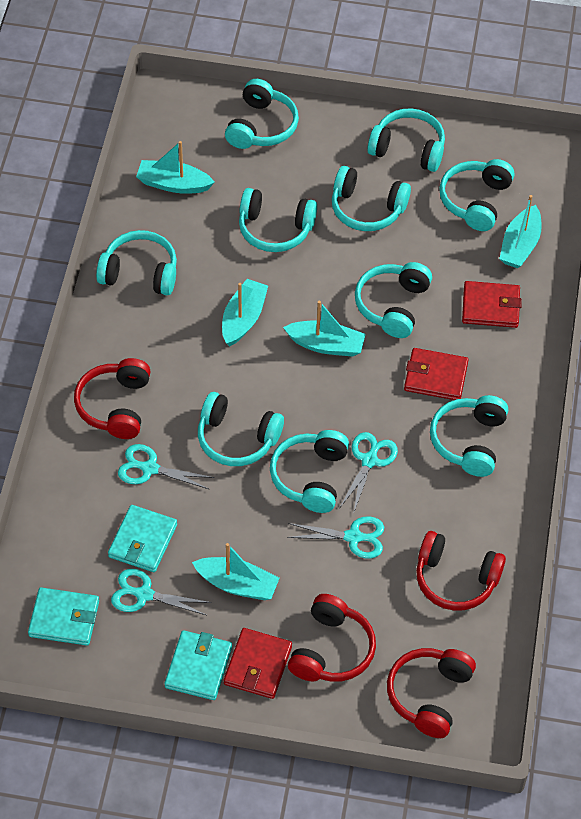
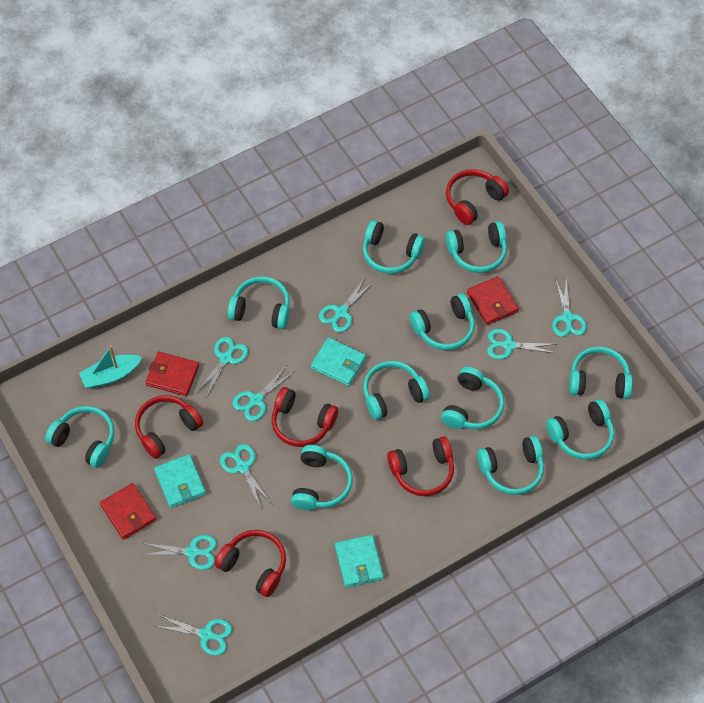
red headphones: 4 -> 5
turquoise boat: 5 -> 1
turquoise headphones: 10 -> 11
turquoise scissors: 4 -> 8

